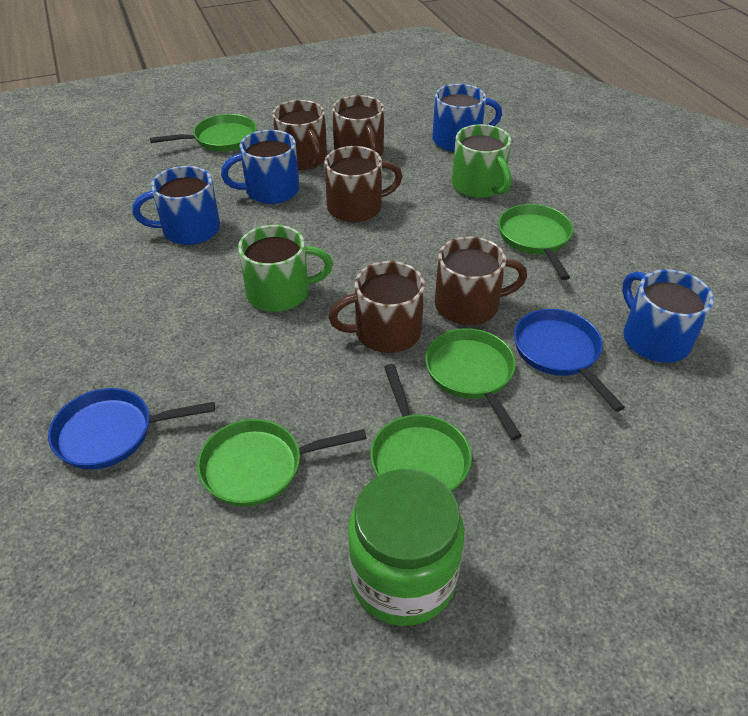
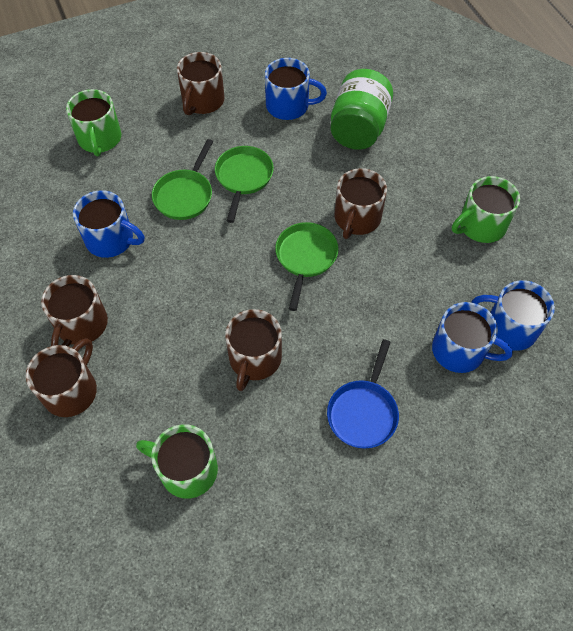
blue pan: 2 -> 1
green mug: 2 -> 3
green pan: 5 -> 3

